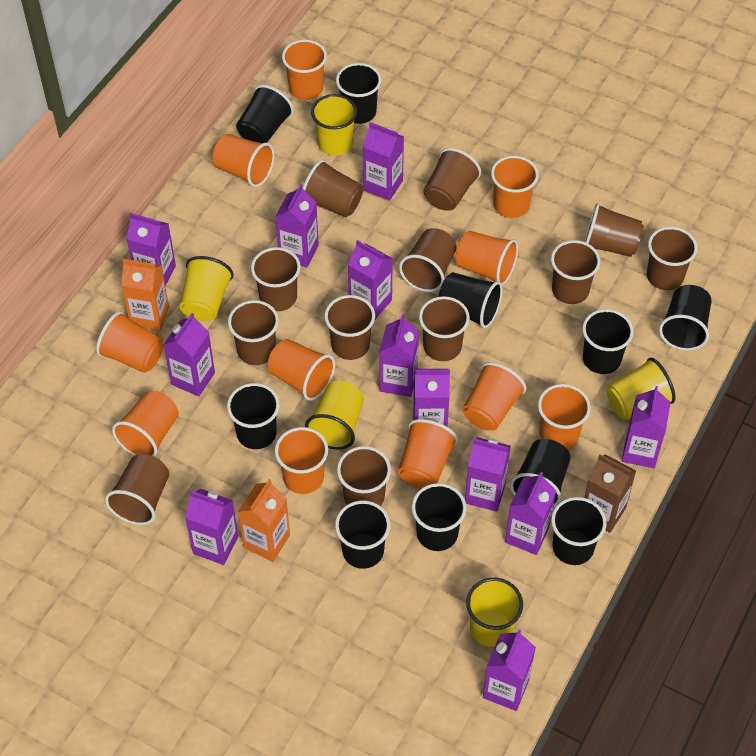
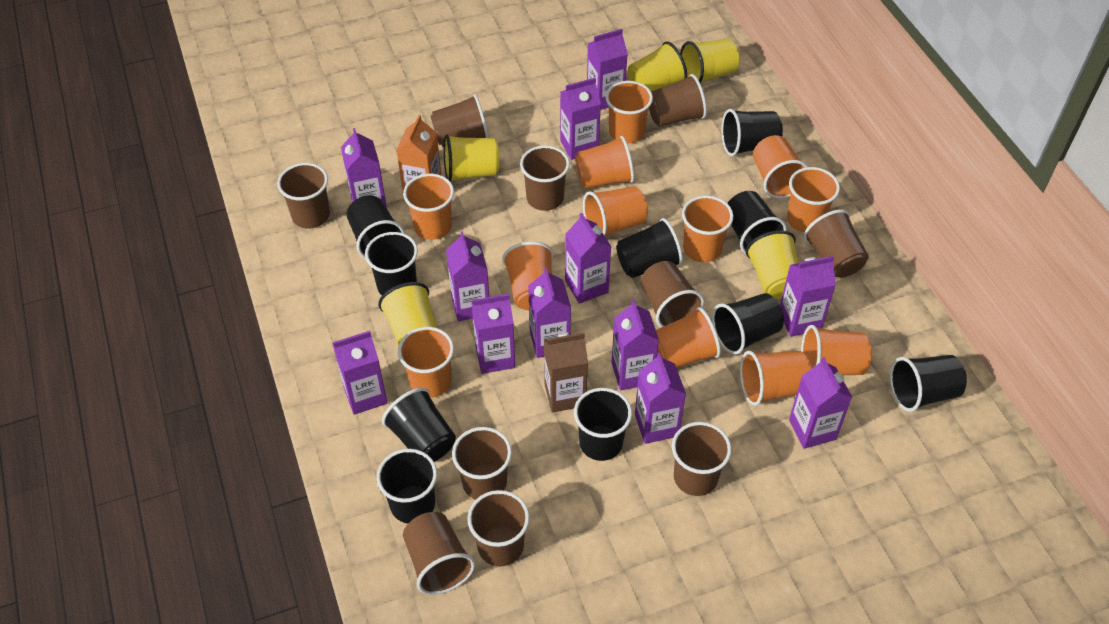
brown cup: 12 -> 10
orange carton: 2 -> 1
orange cup: 11 -> 12

